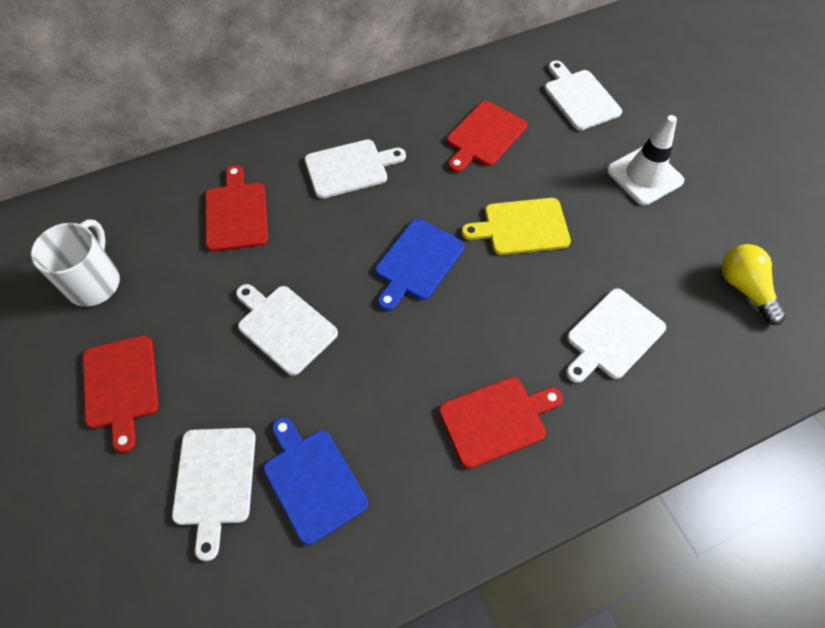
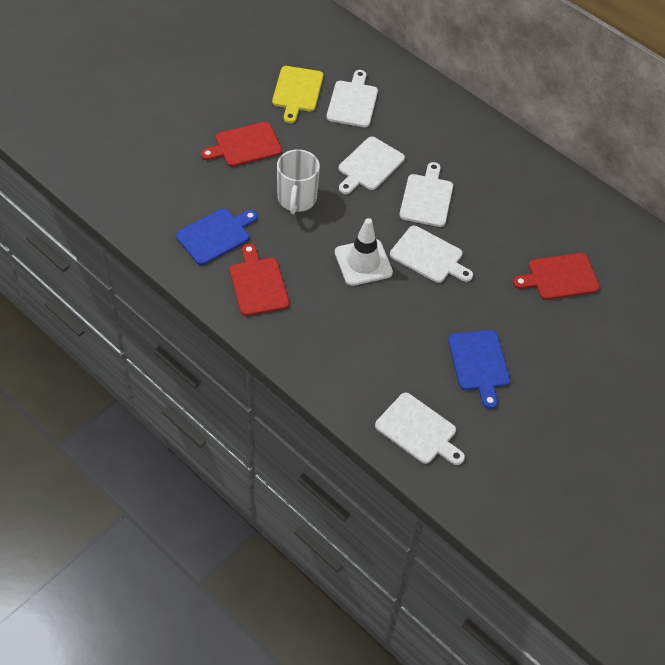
red cutting board: 4 -> 3
yellow light bulb: 1 -> 0

